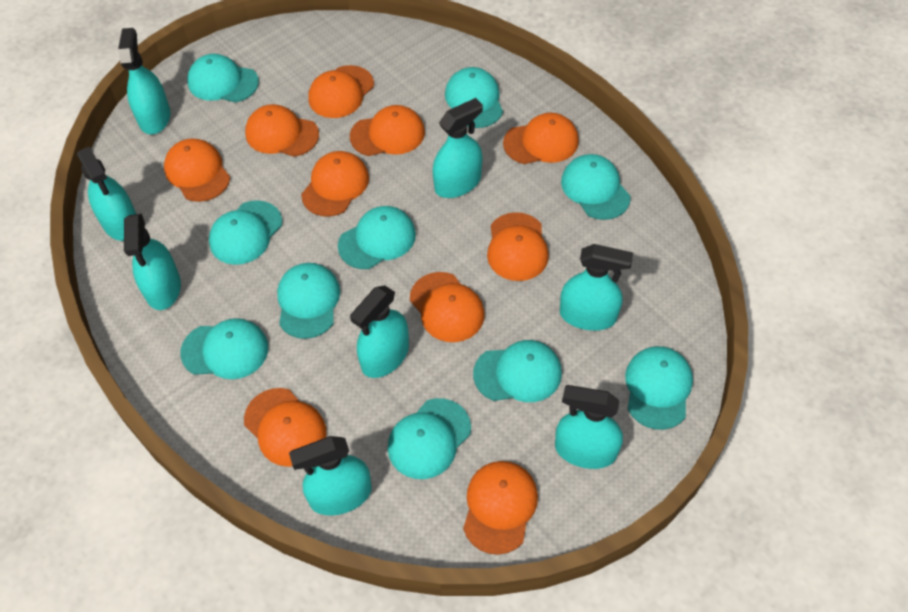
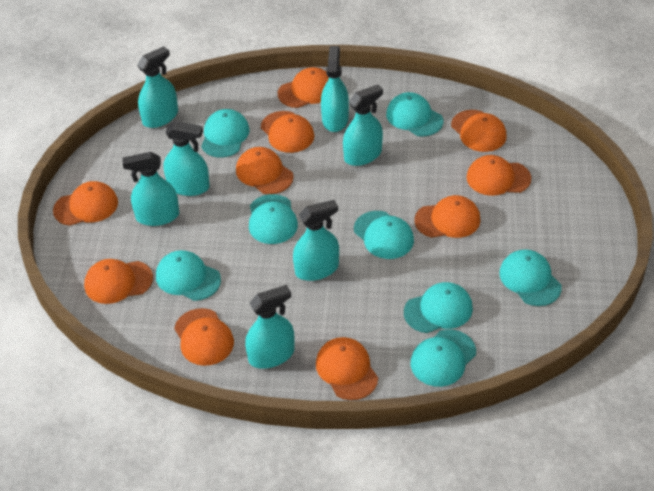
turquoise cap: 10 -> 8
turquoise spray bottle: 8 -> 7

